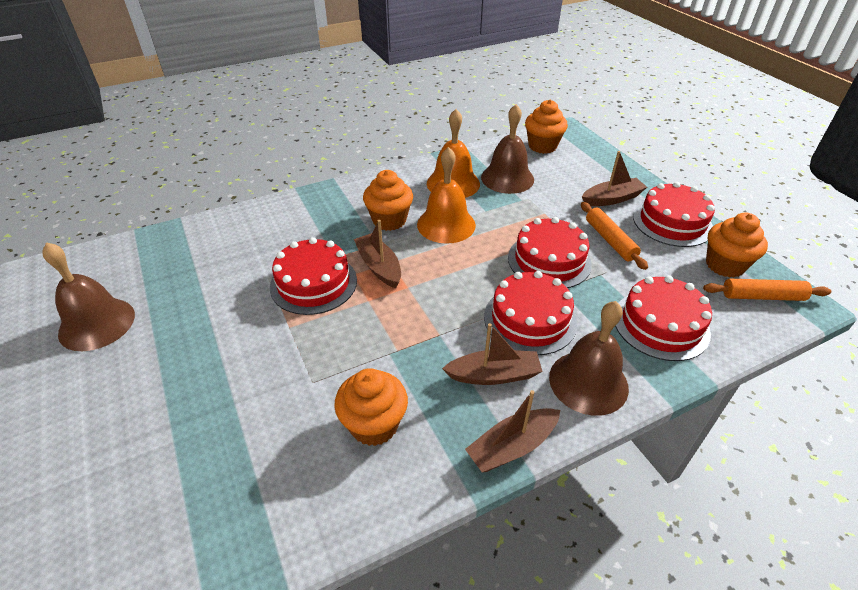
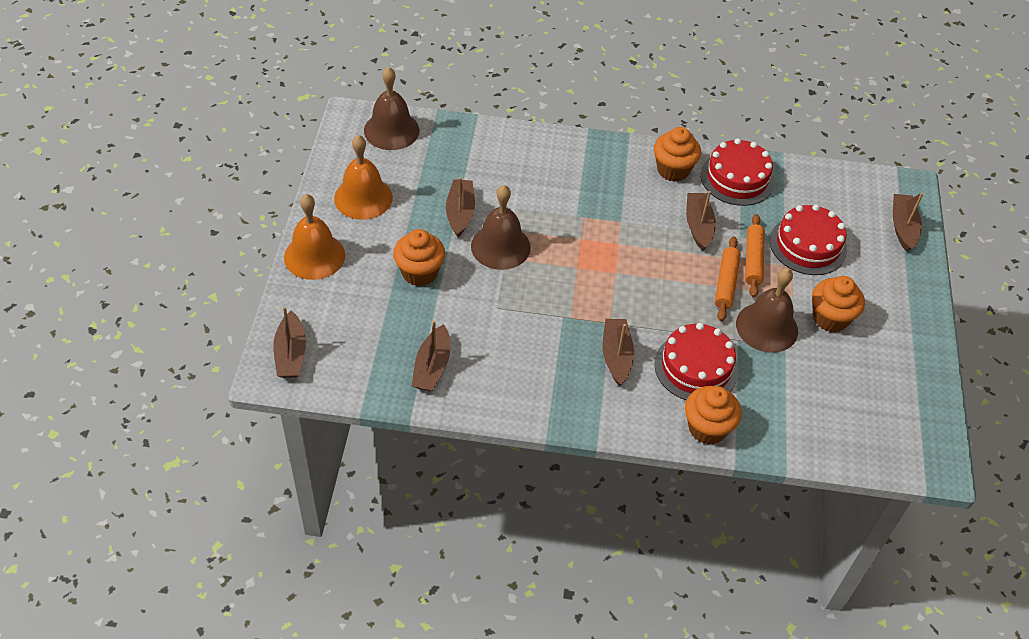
brown boat: 4 -> 6
red cake: 5 -> 3

